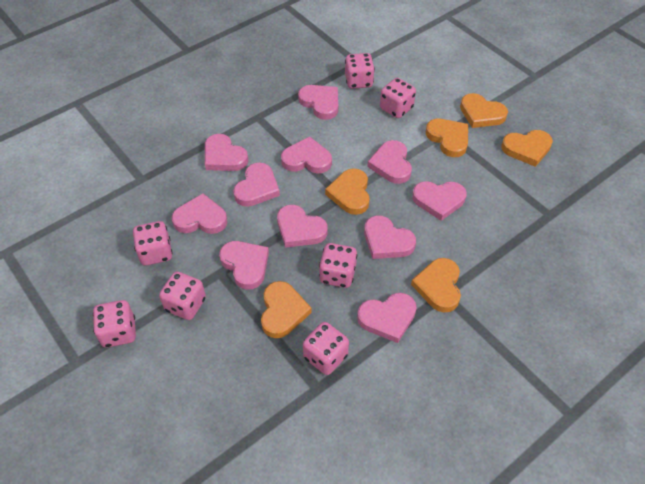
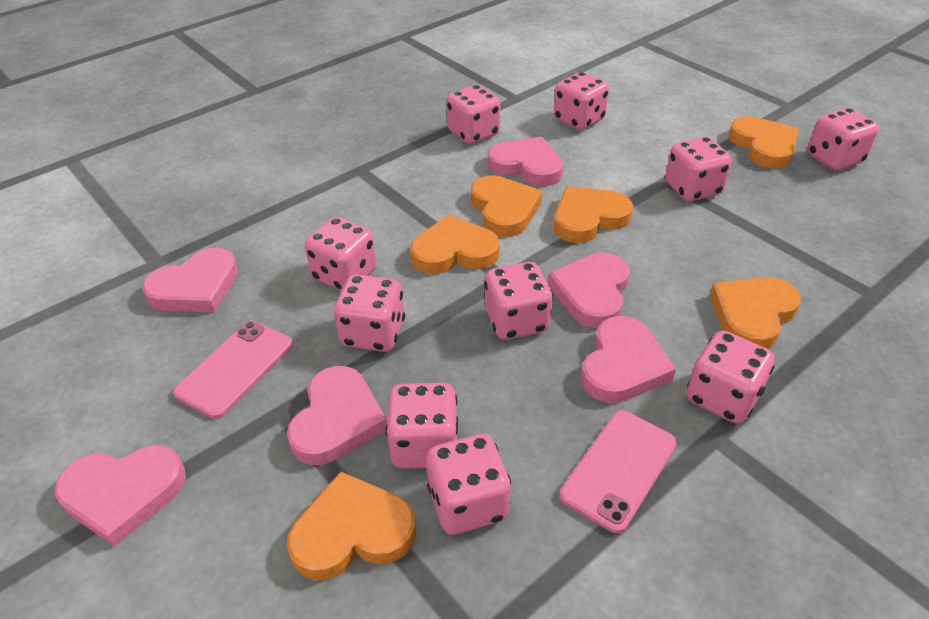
pink dice: 7 -> 10
pink heart: 11 -> 6
pink phone: 0 -> 2

